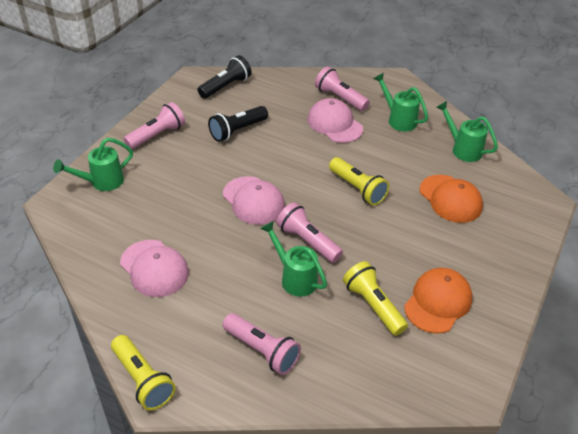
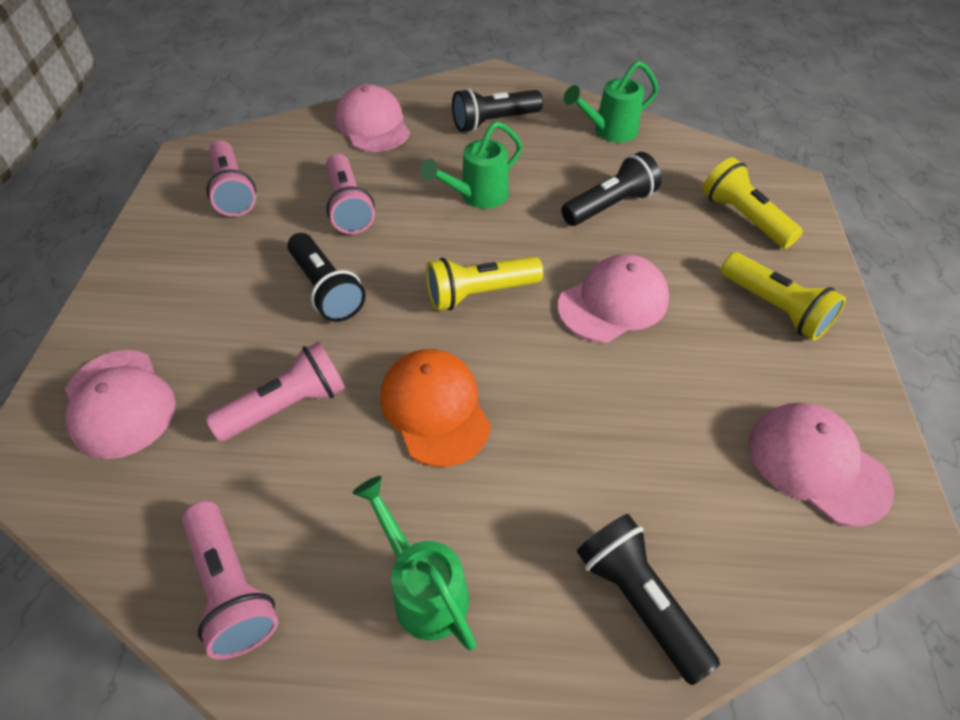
black flashlight: 2 -> 4
green watering can: 4 -> 3
orange cap: 2 -> 1
pink cap: 3 -> 4

